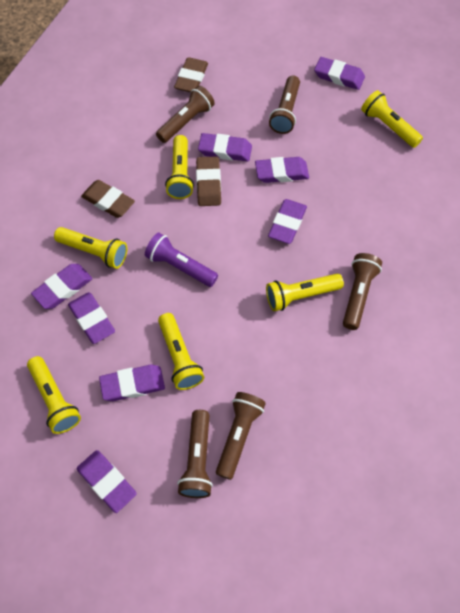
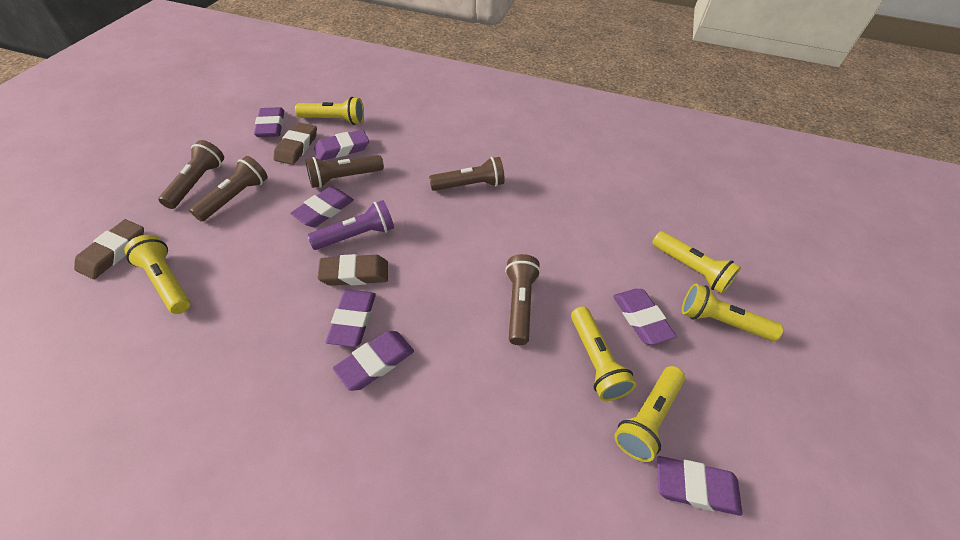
purple eraser: 8 -> 7

